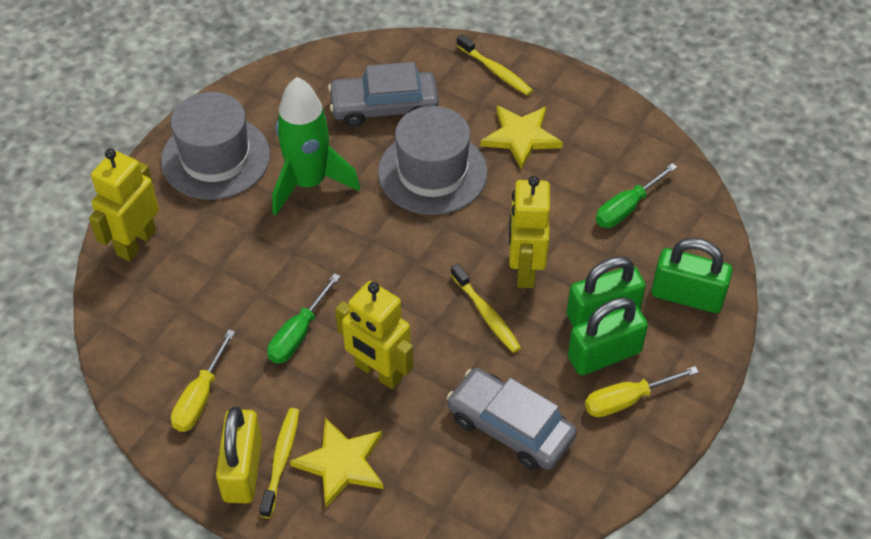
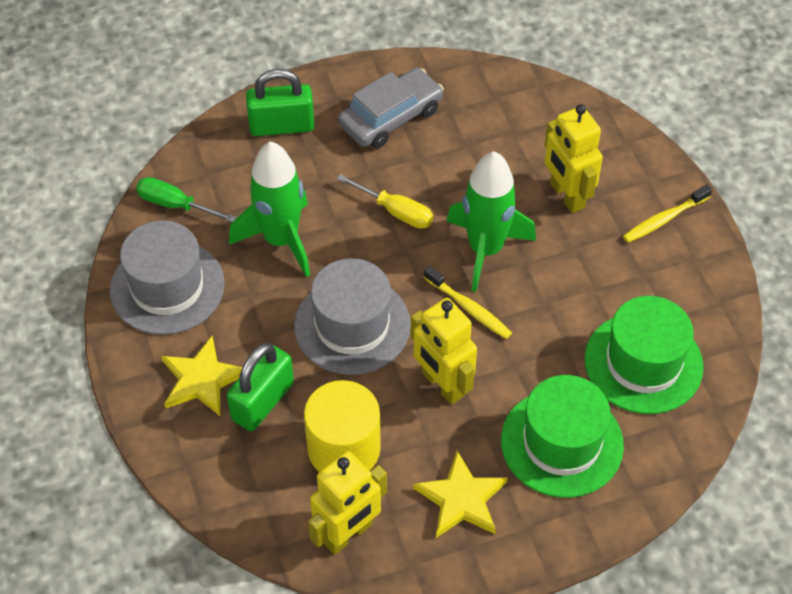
green hat: 0 -> 2
green padlock: 3 -> 2
green rocket: 1 -> 2
green screwdriver: 2 -> 1
grey car: 2 -> 1
yellow cylinder: 0 -> 1
yellow padlock: 1 -> 0
yellow screwdriver: 2 -> 1
yellow toothbrush: 3 -> 2

